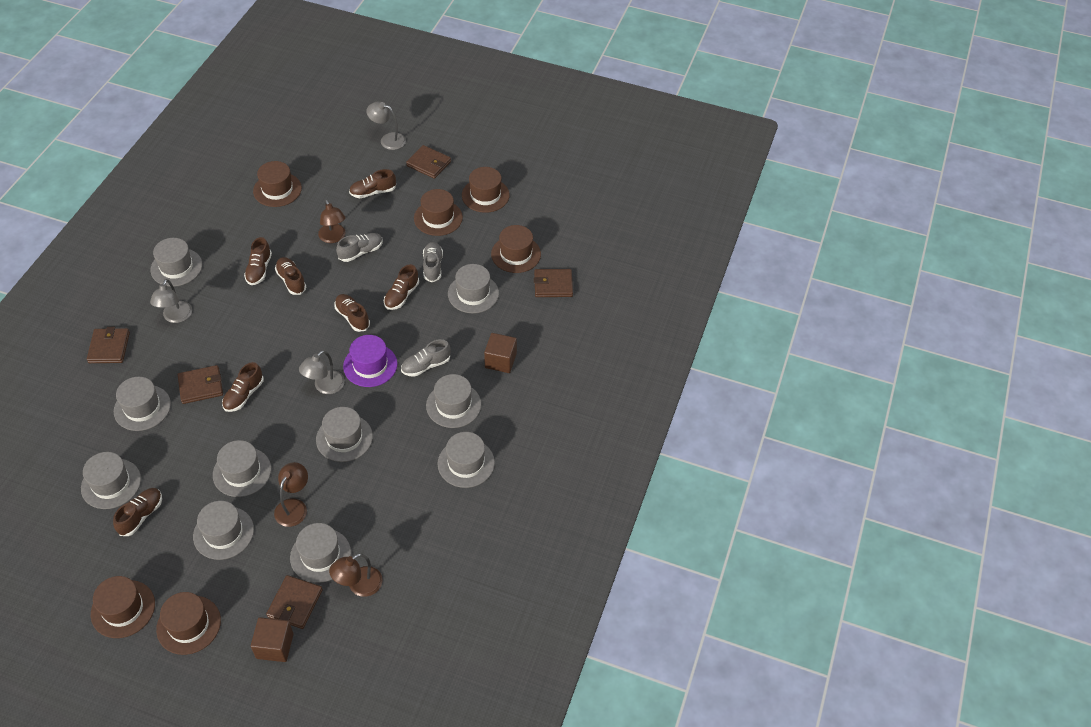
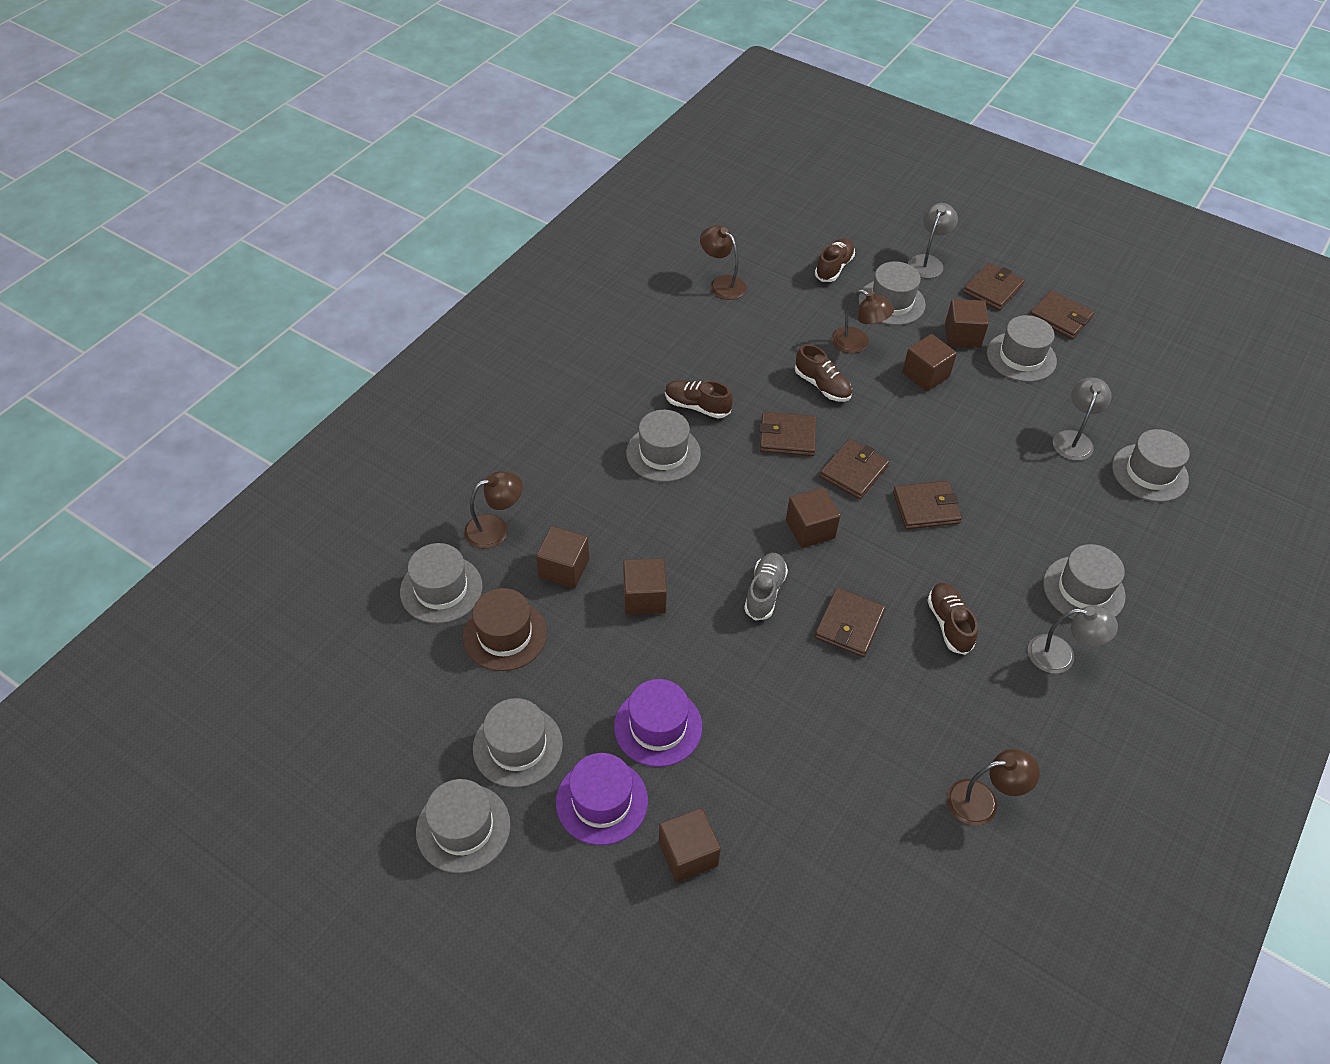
brown cube: 2 -> 6
brown hat: 6 -> 1
brown lamp: 3 -> 4
brown shoe: 7 -> 4
brown wallet: 5 -> 6
grey hat: 10 -> 8
grey shoe: 3 -> 1
purple hat: 1 -> 2

